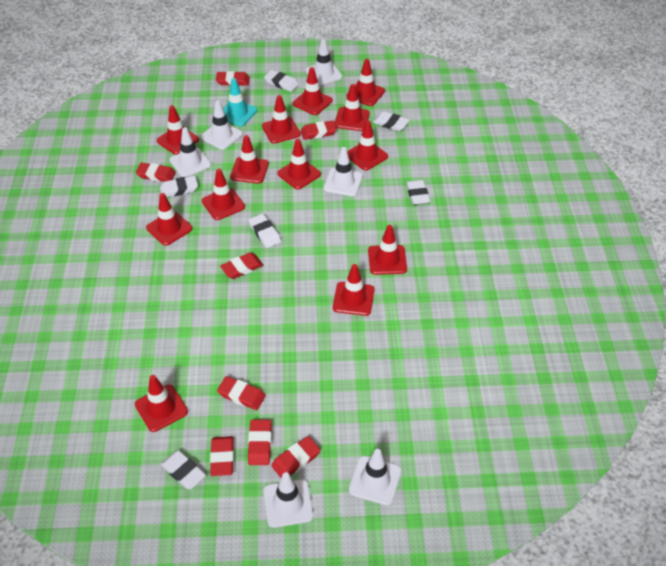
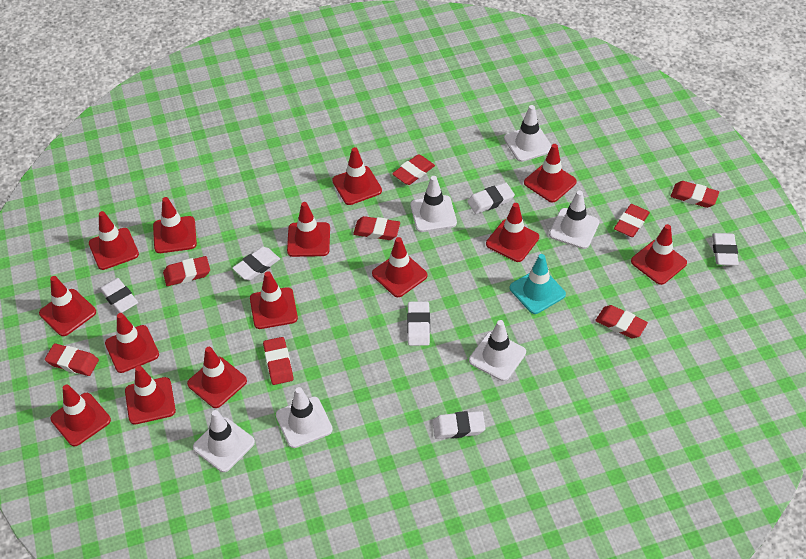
red traffic cone: 13 -> 14

